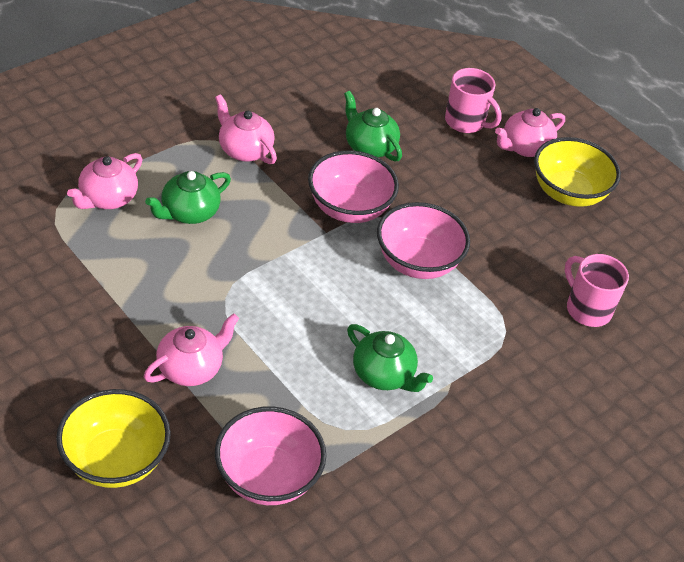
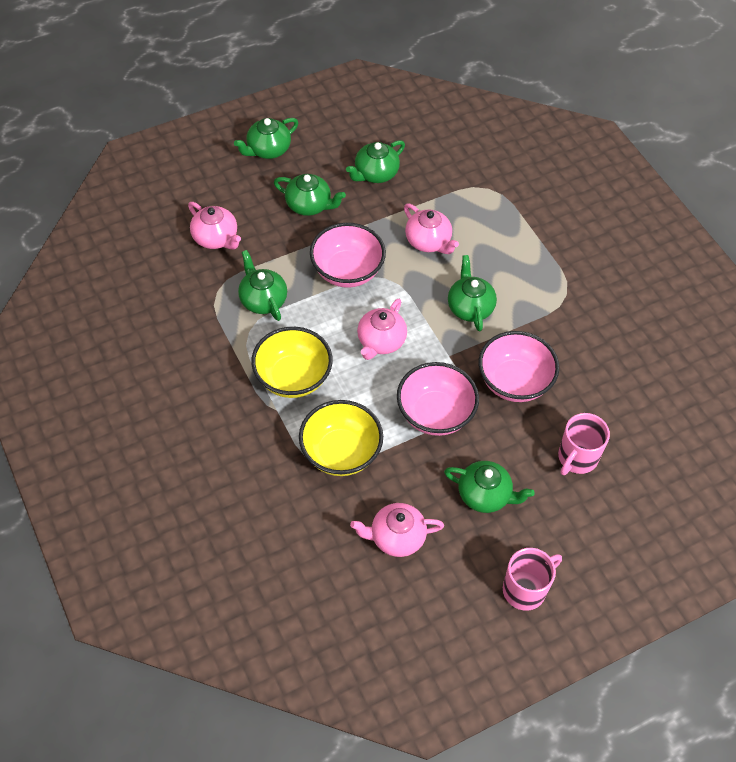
green teapot: 3 -> 6

